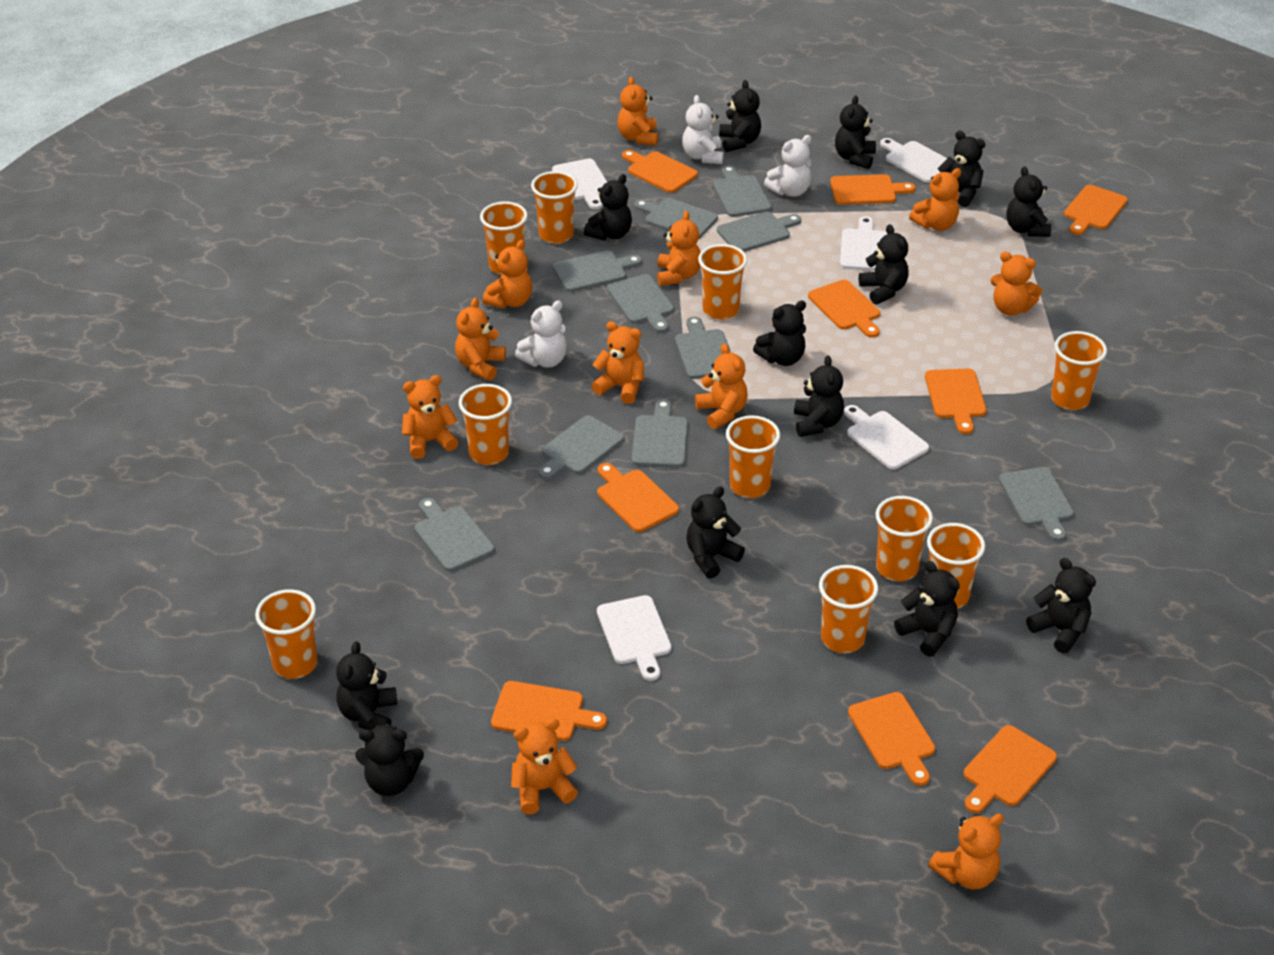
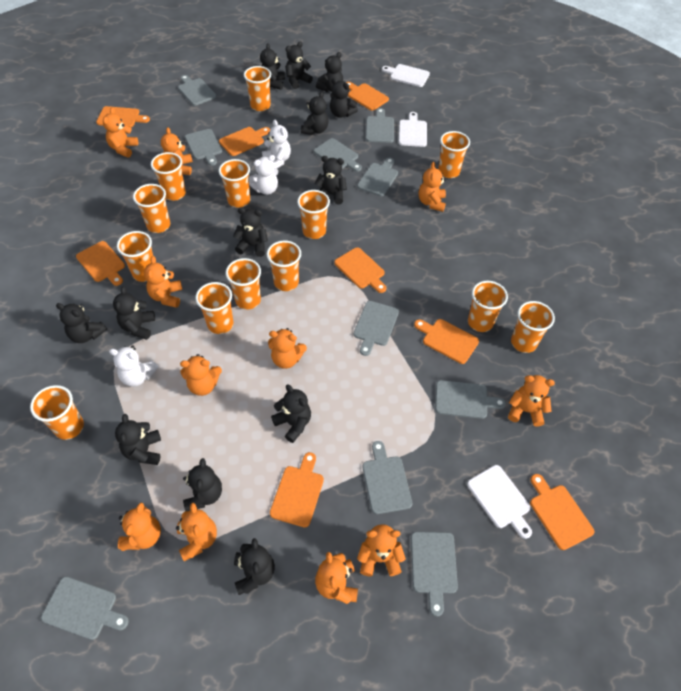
orange cup: 10 -> 13
orange cutting board: 9 -> 8
white cutting board: 5 -> 3

